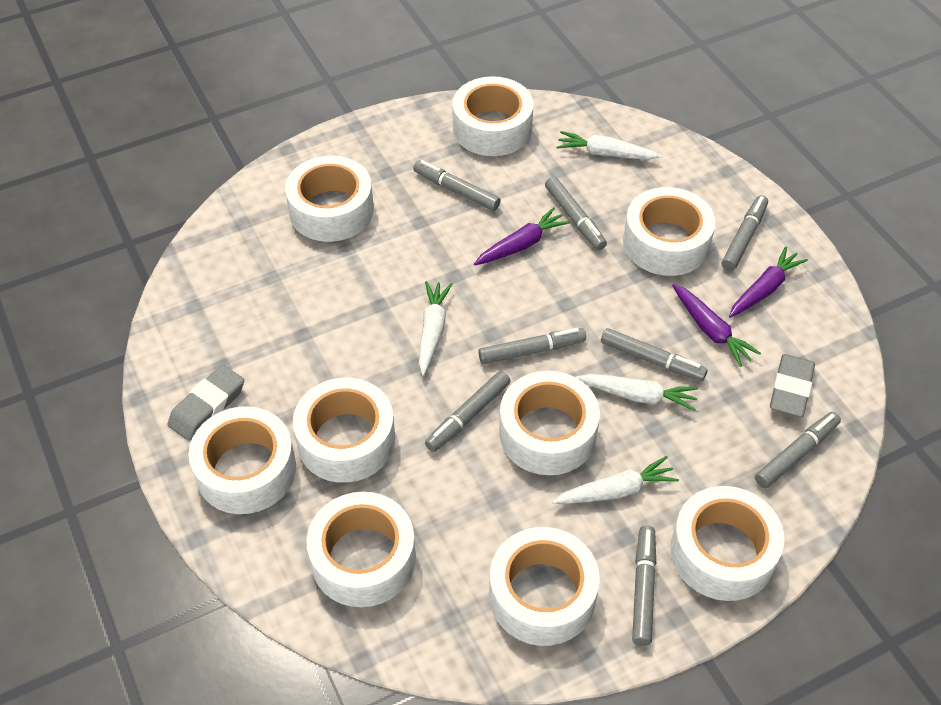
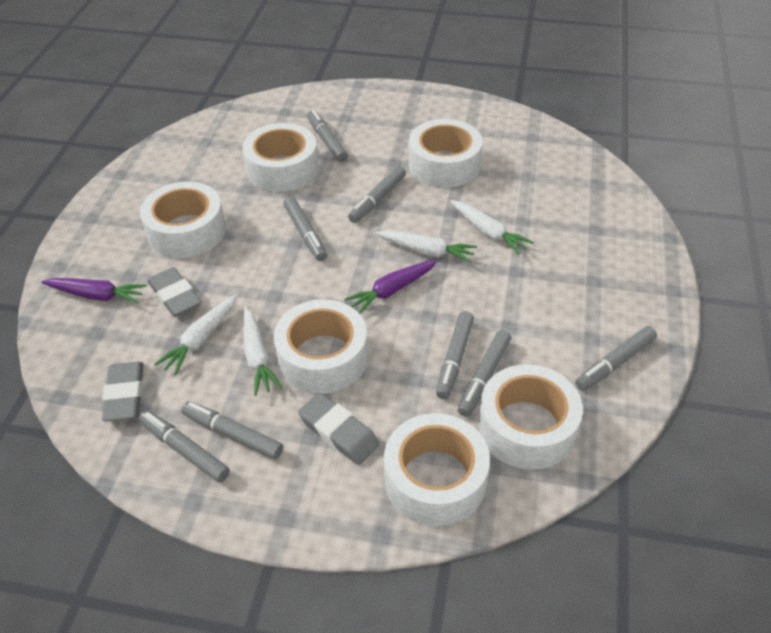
grey eraser: 2 -> 3
purple carrot: 3 -> 2
white tape: 9 -> 6

